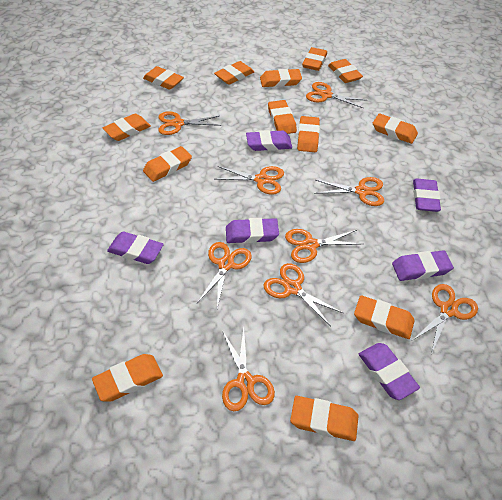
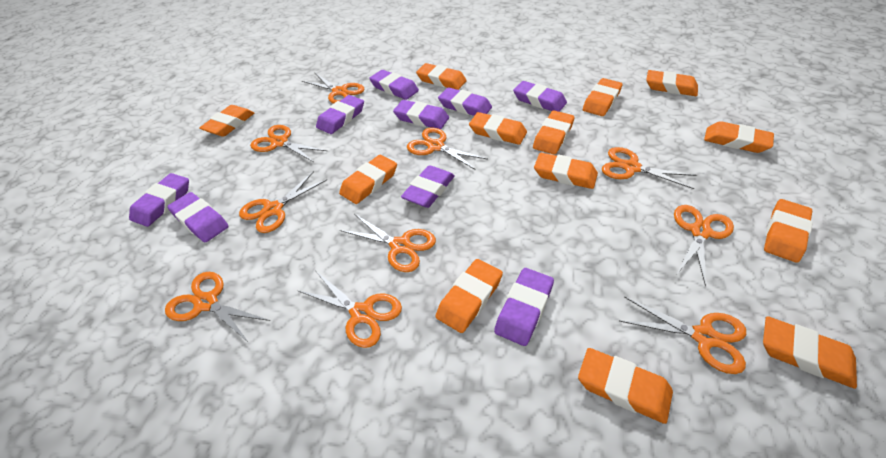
orange scissors: 9 -> 10
purple eraser: 6 -> 9

